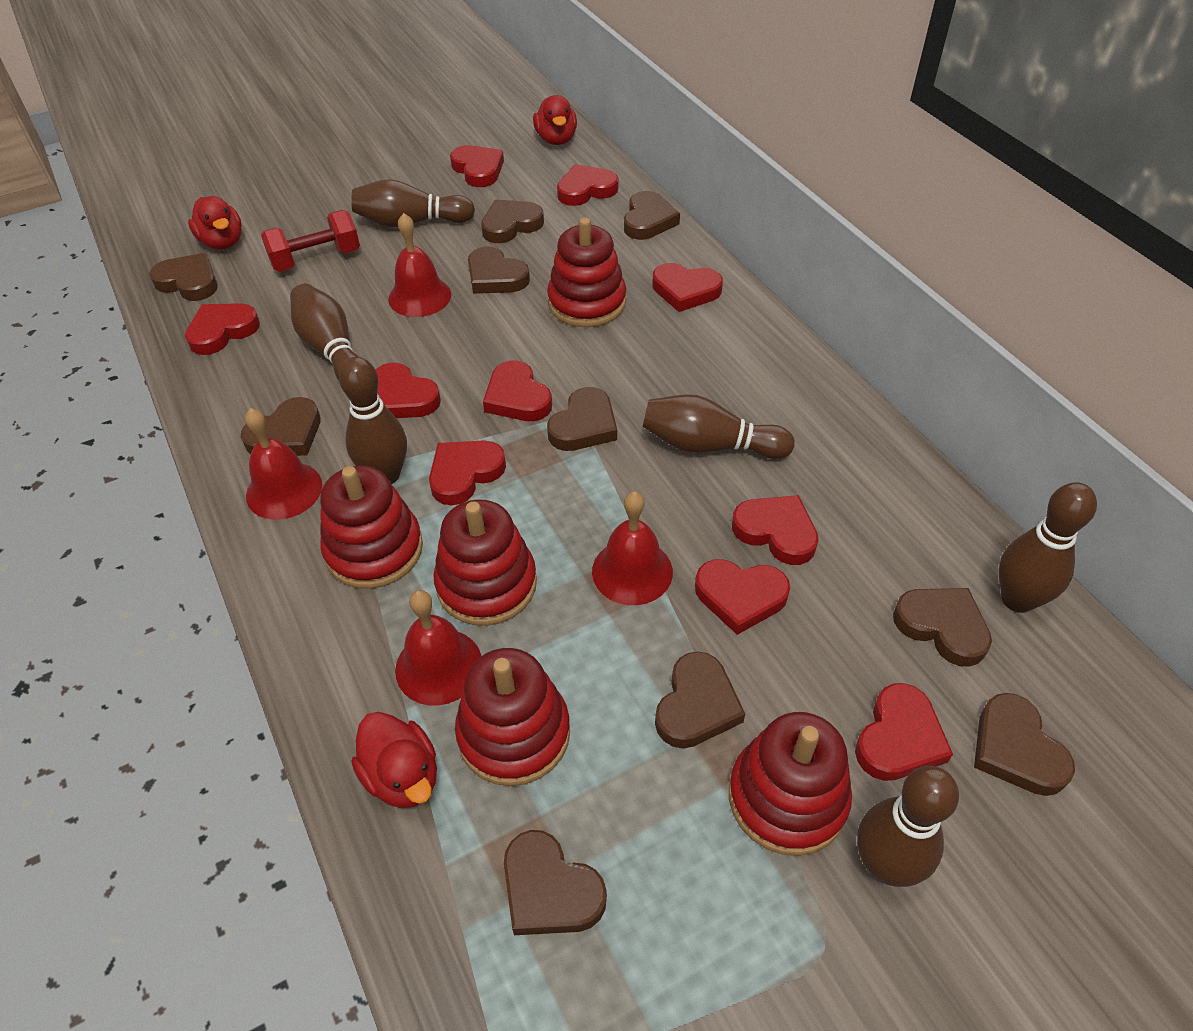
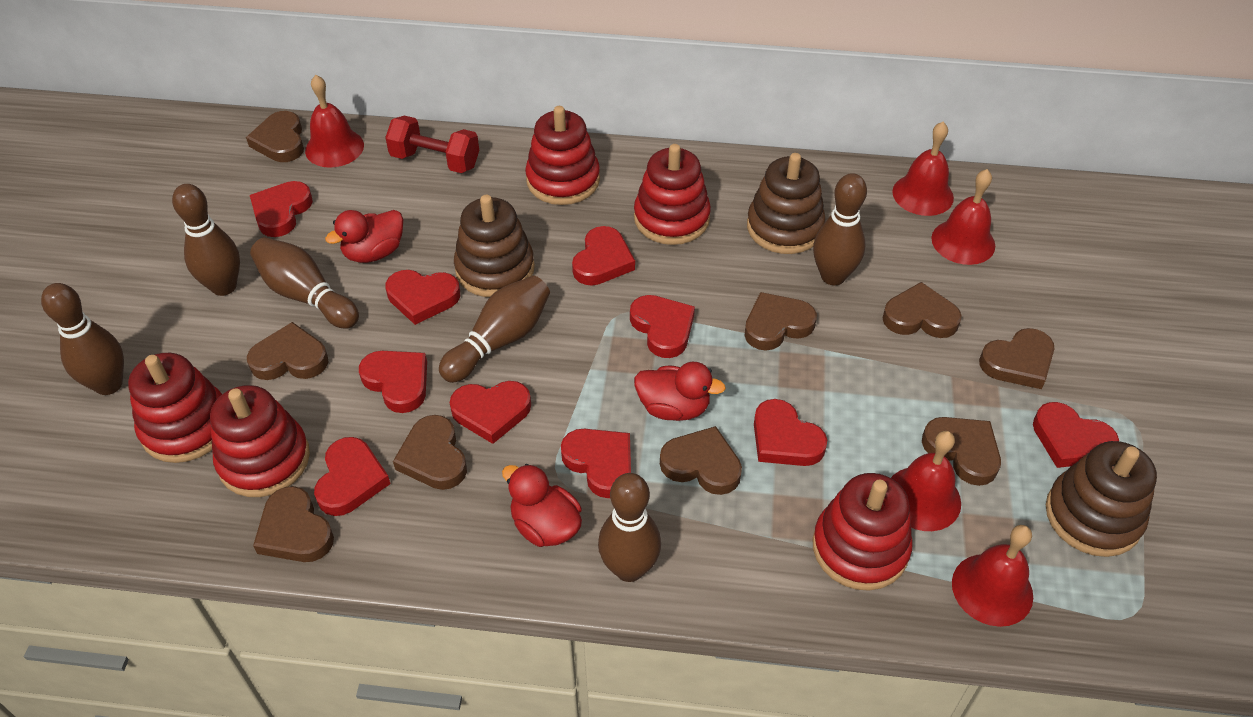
brown heart: 10 -> 9
brown stacking toy: 0 -> 3
red bell: 4 -> 5

